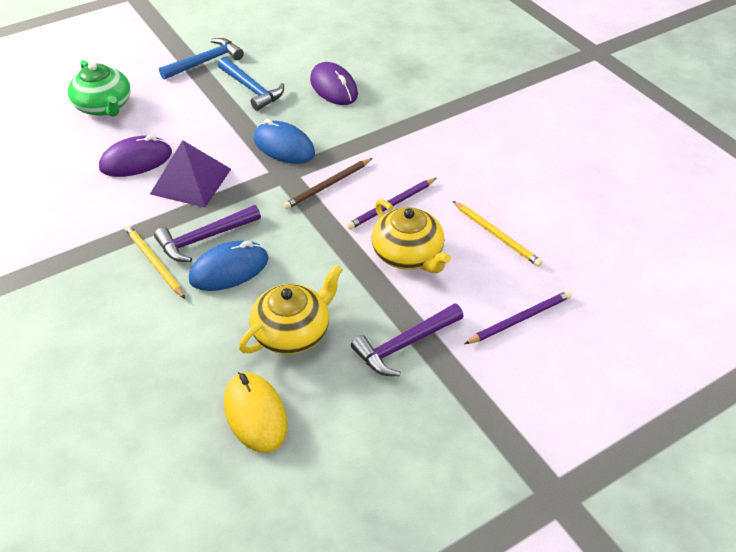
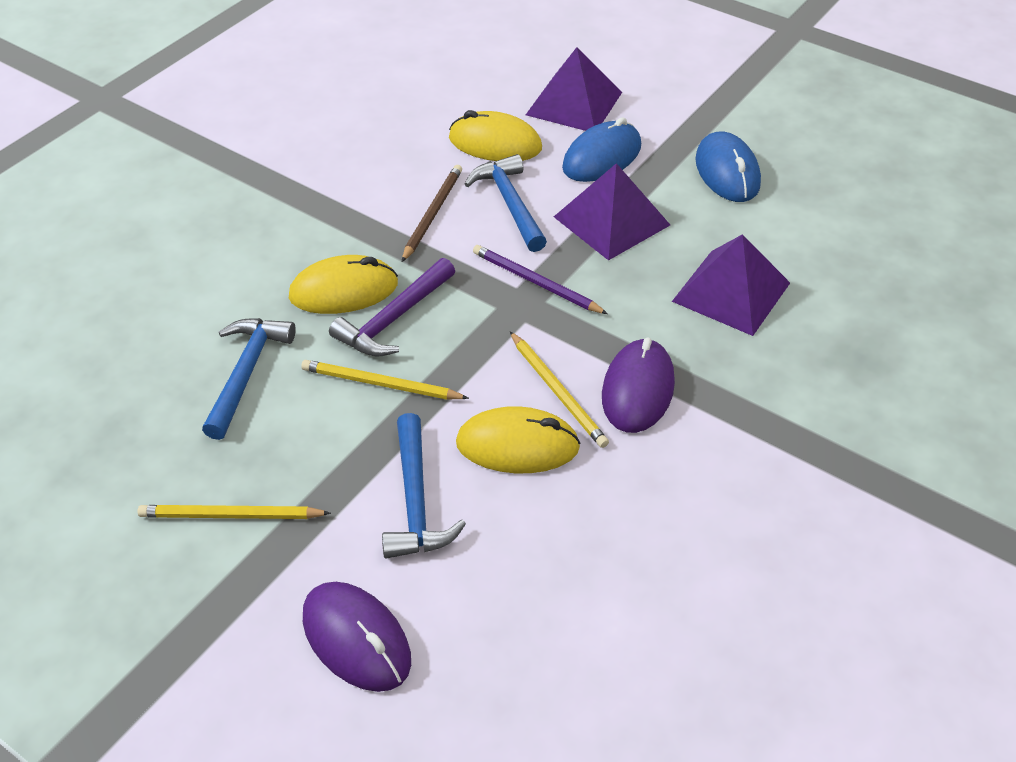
blue hammer: 2 -> 3
green teapot: 1 -> 0
purple hammer: 2 -> 1
purple pencil: 2 -> 1
purple pyramid: 1 -> 3
yellow mouse: 1 -> 3
yellow pencil: 2 -> 3
yellow teapot: 2 -> 0

